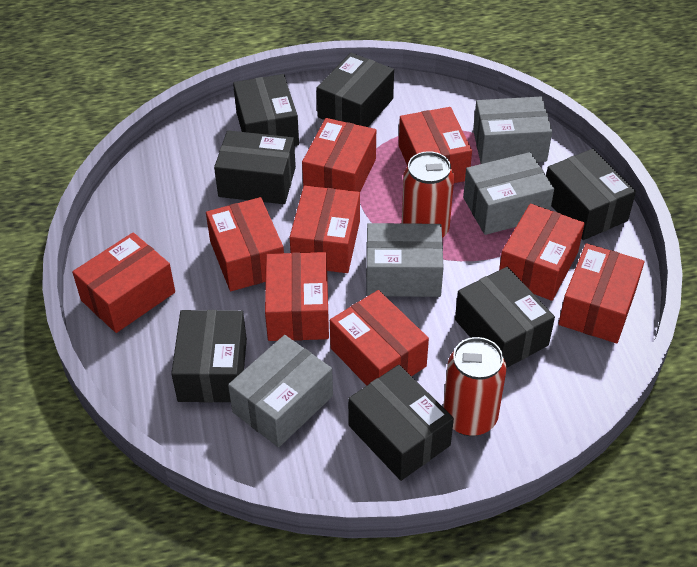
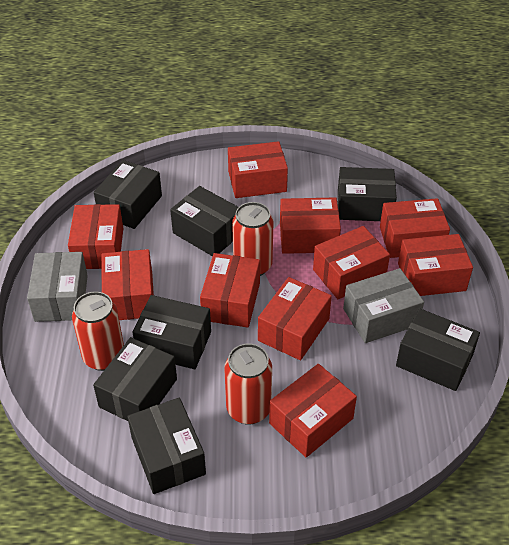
grey box: 4 -> 2
red box: 9 -> 10
red can: 2 -> 3

